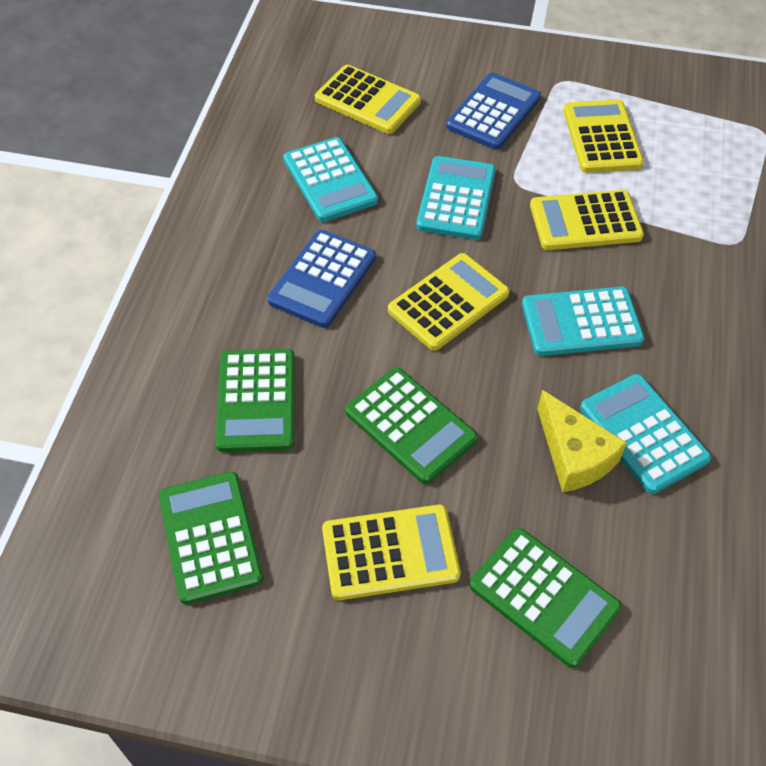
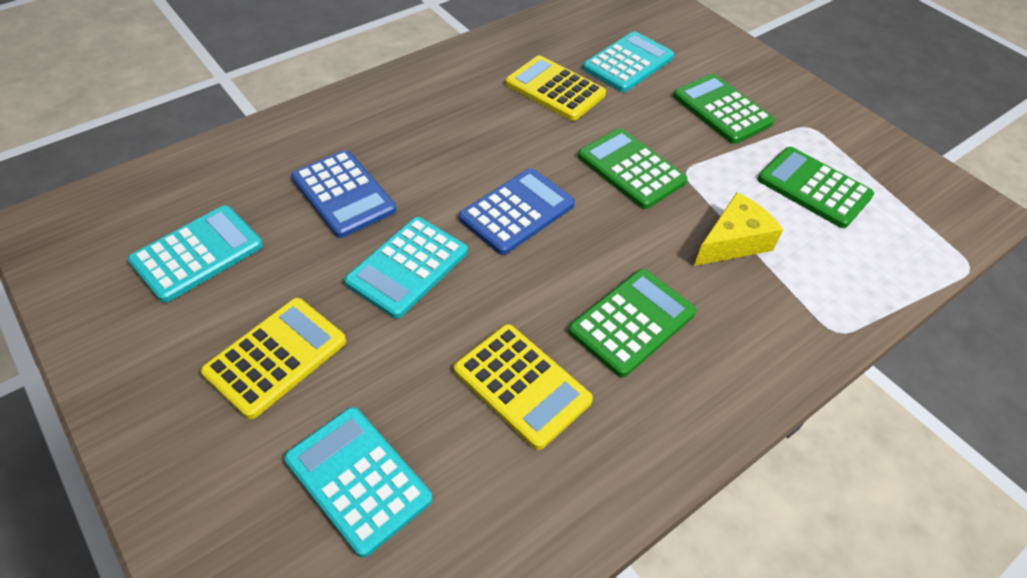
yellow calculator: 5 -> 3

